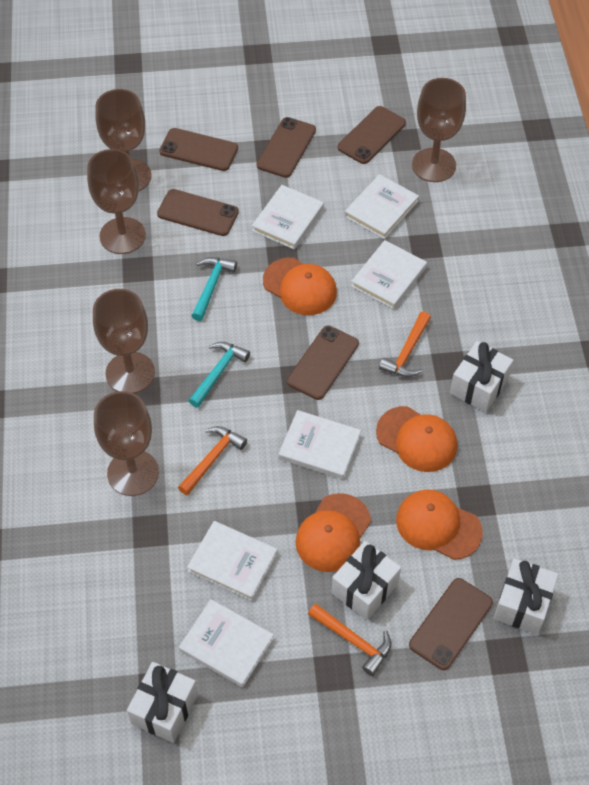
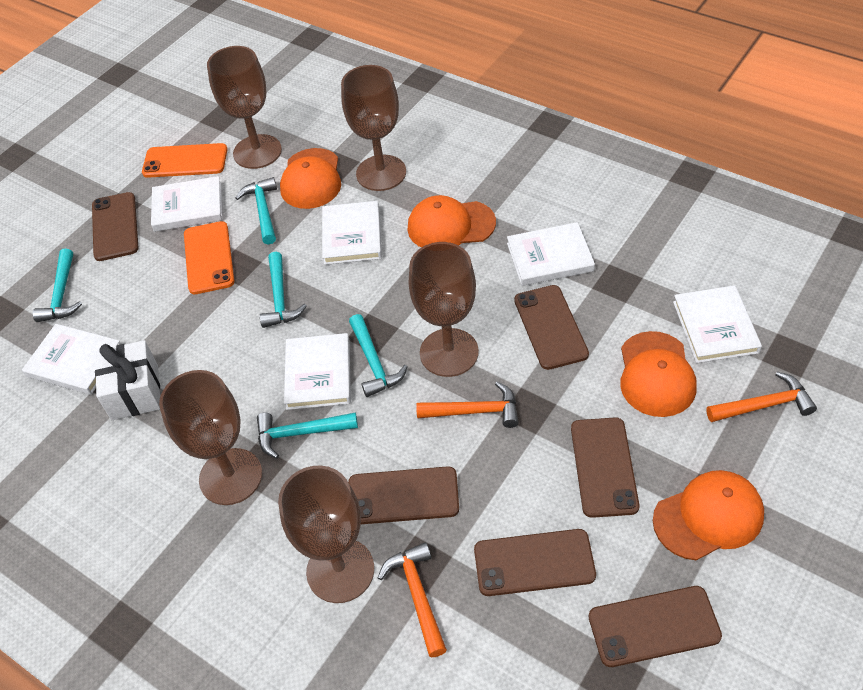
orange phone: 0 -> 2
turquoise hammer: 2 -> 5
white gift: 4 -> 1

